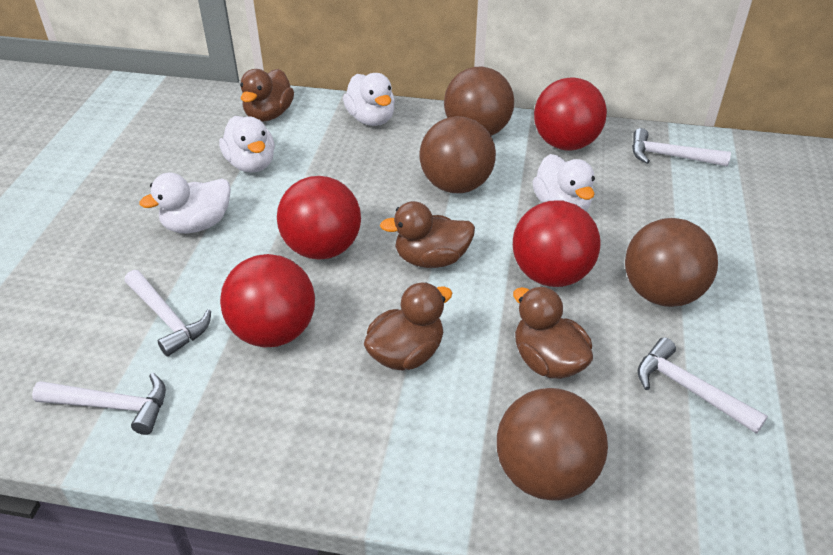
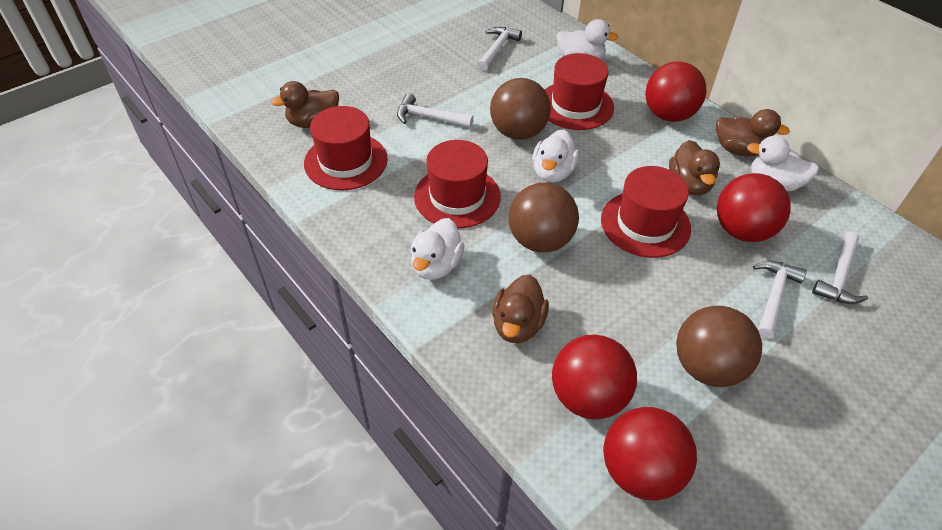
brown ball: 4 -> 3
red hat: 0 -> 4

